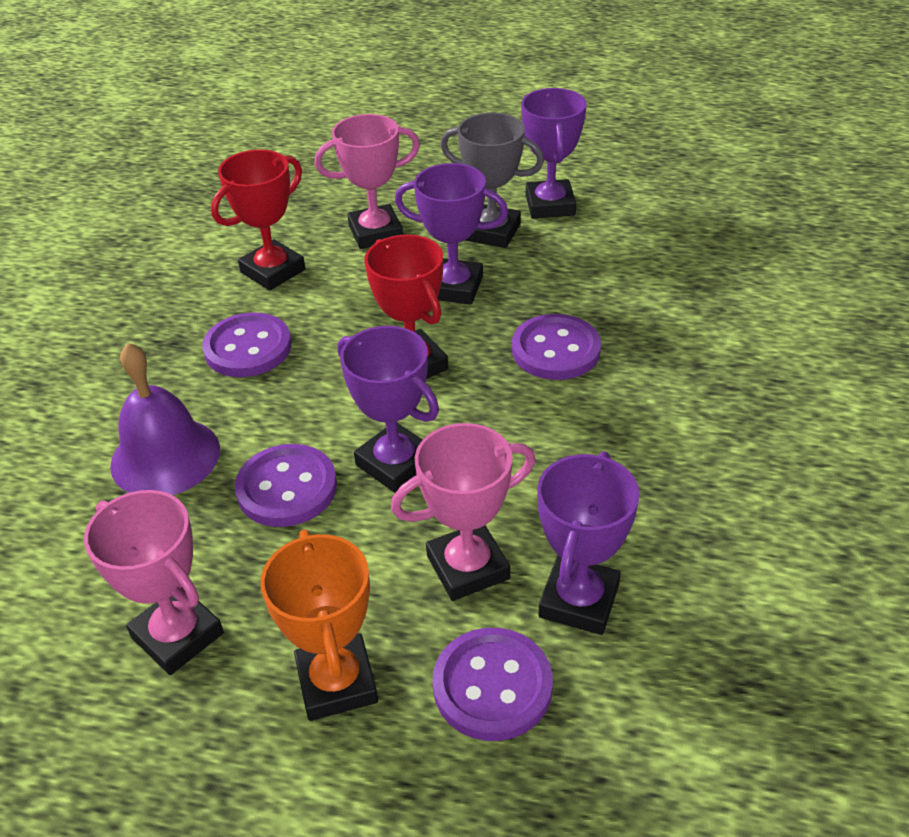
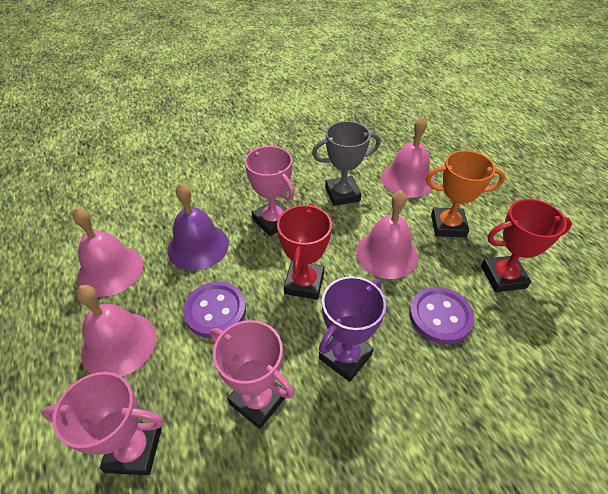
pink bell: 0 -> 4
purple button: 4 -> 2
purple trophy: 4 -> 1

